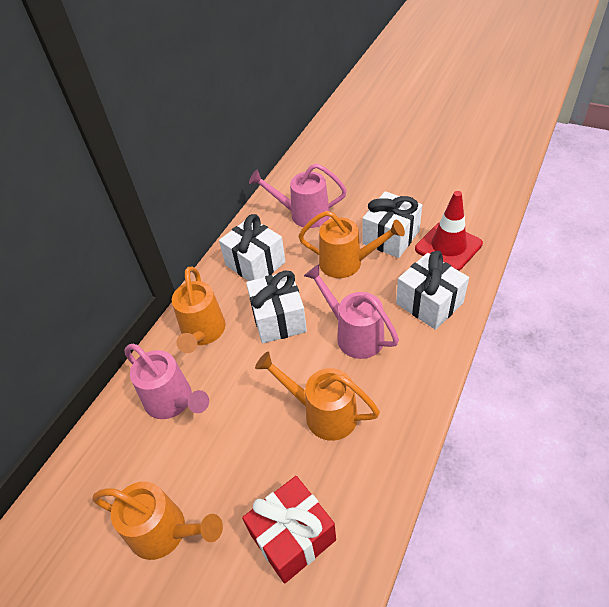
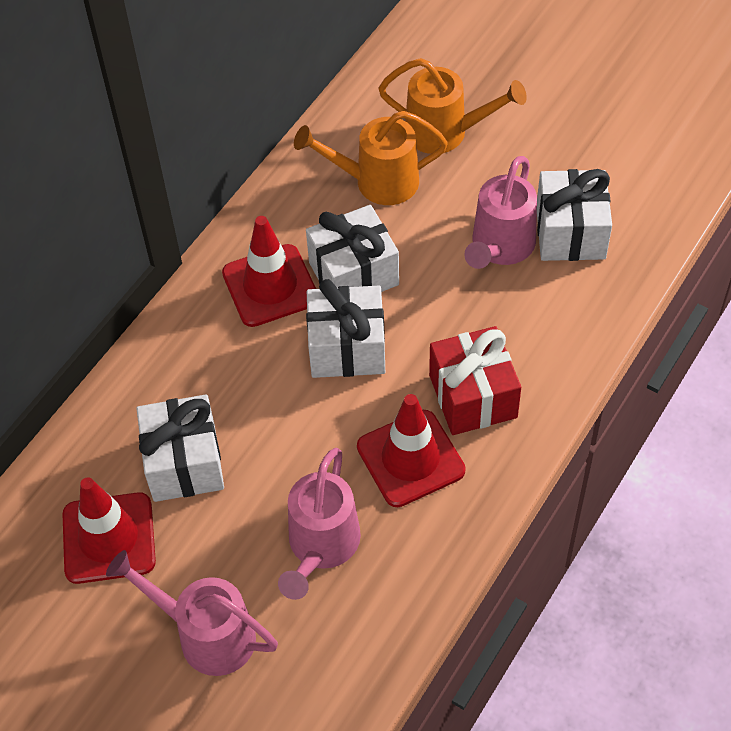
orange watering can: 4 -> 2
red traffic cone: 1 -> 3

